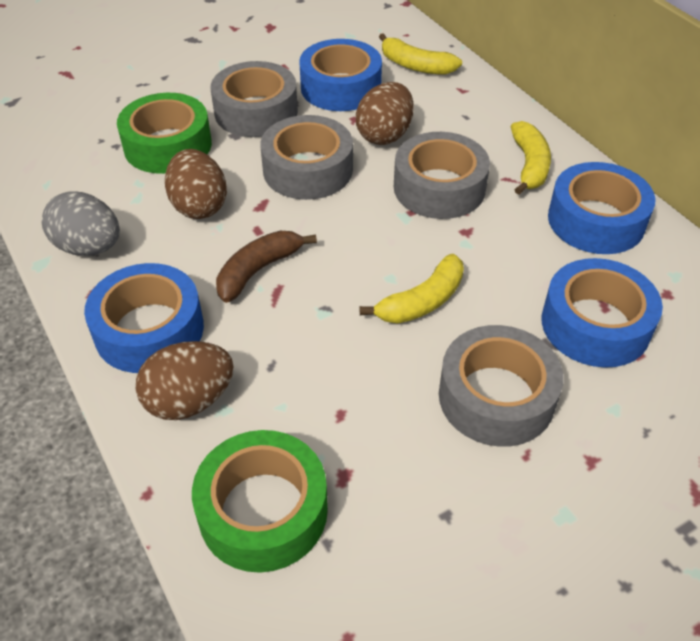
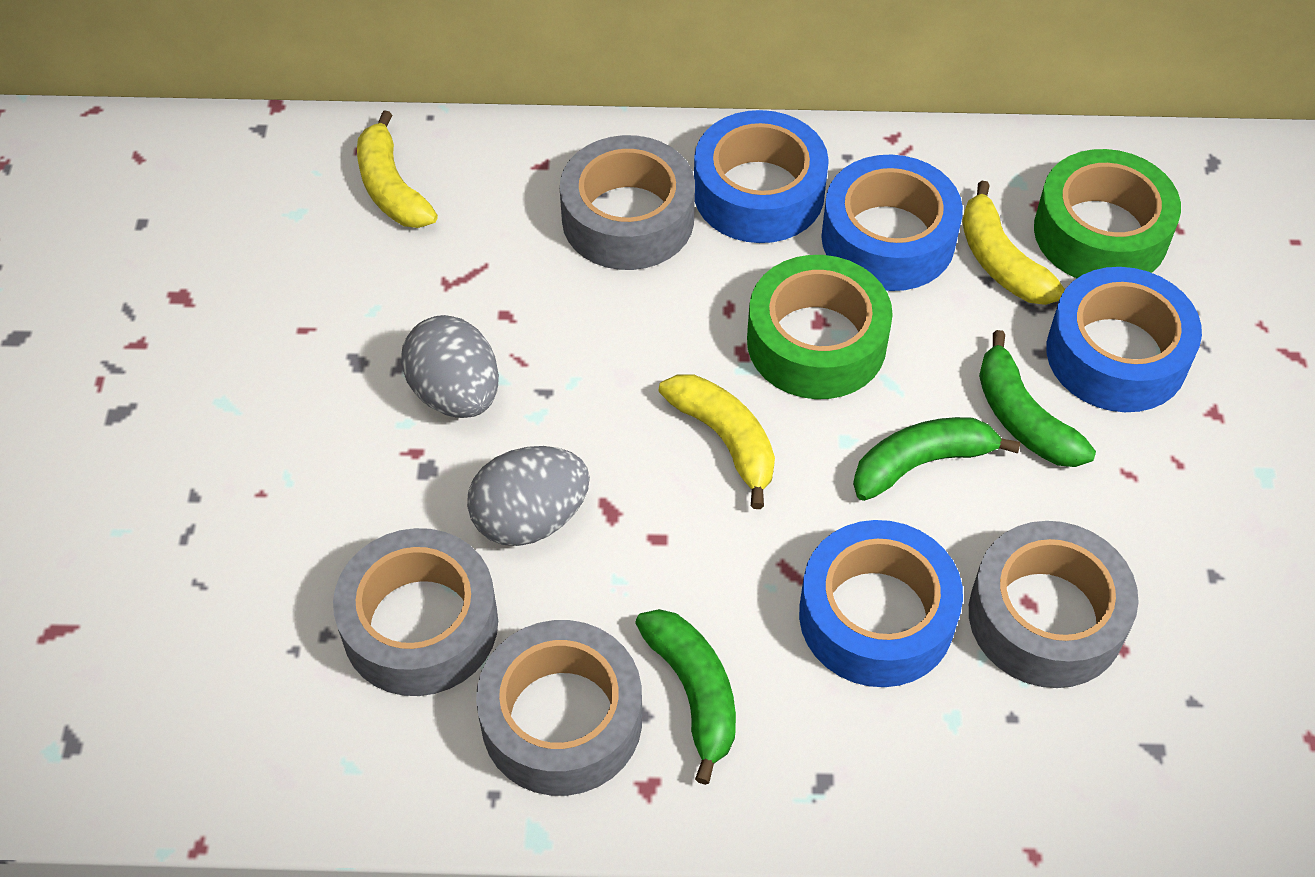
brown banana: 1 -> 0
brown egg: 3 -> 0
green banana: 0 -> 3
grey egg: 1 -> 2

